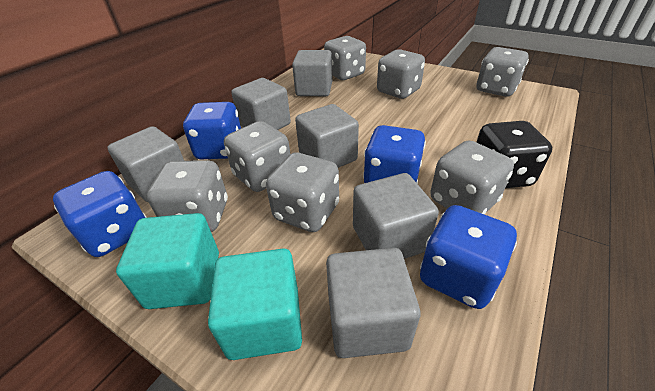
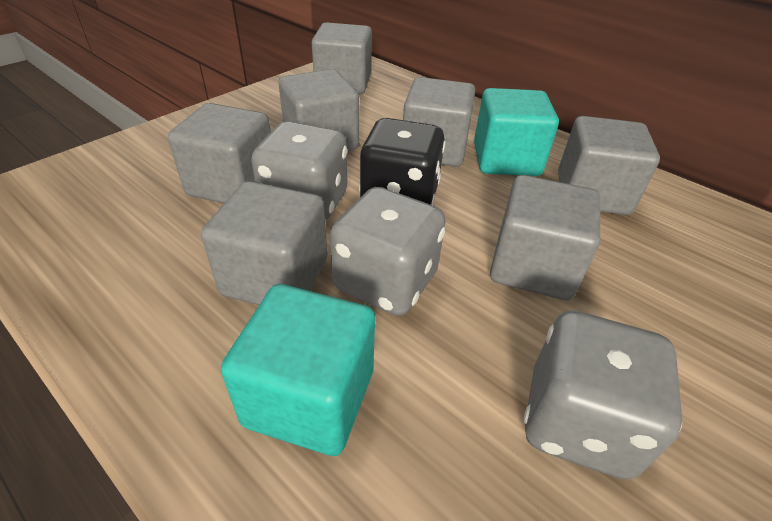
blue dice: 4 -> 0
grey cube: 6 -> 7
grey dice: 7 -> 3

